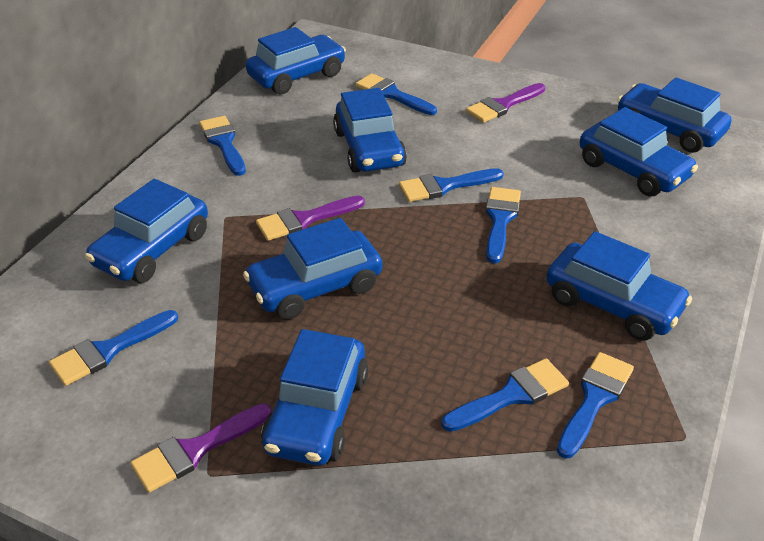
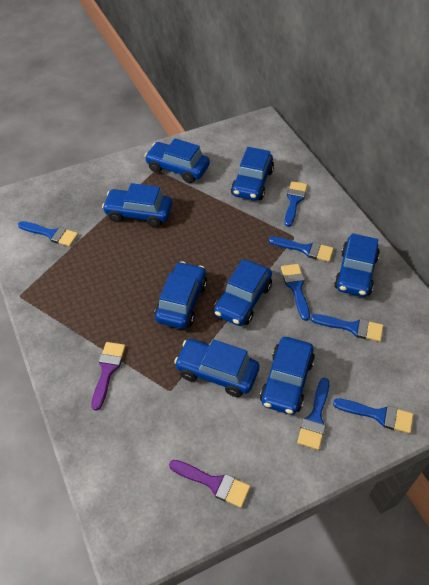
purple brush: 3 -> 2

